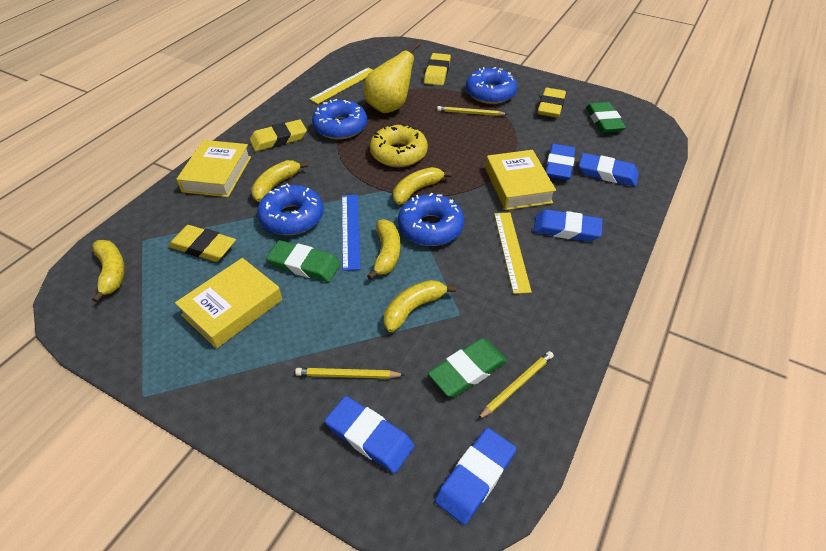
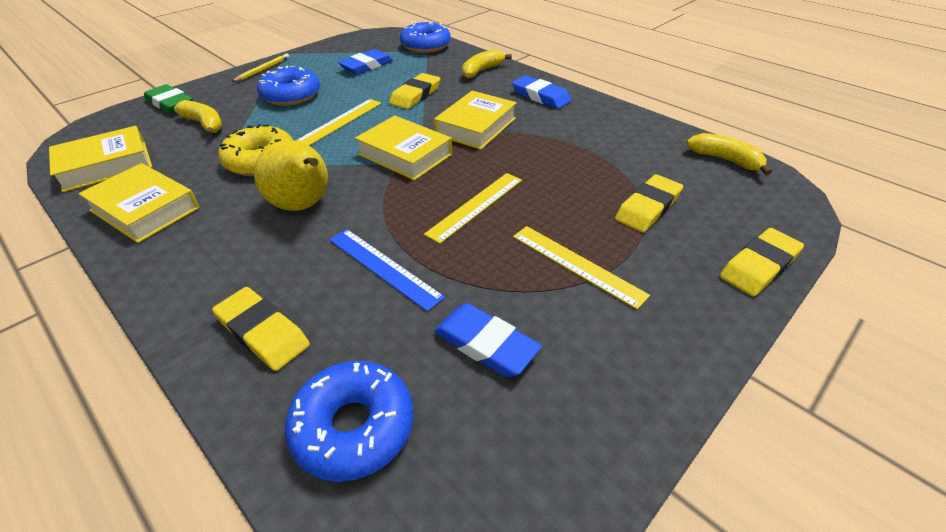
blue donut: 4 -> 3
blue eraser: 5 -> 3
green eraser: 3 -> 1
yellow banana: 5 -> 3
yellow book: 3 -> 4
yellow pencil: 3 -> 1
yellow ruler: 2 -> 3

